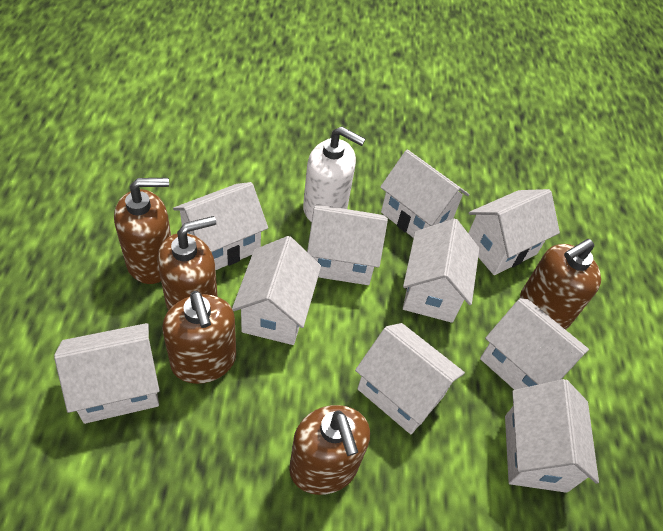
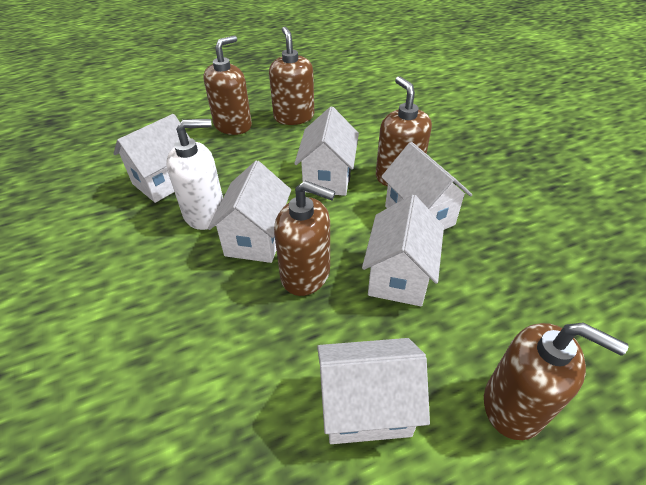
white house: 10 -> 6

